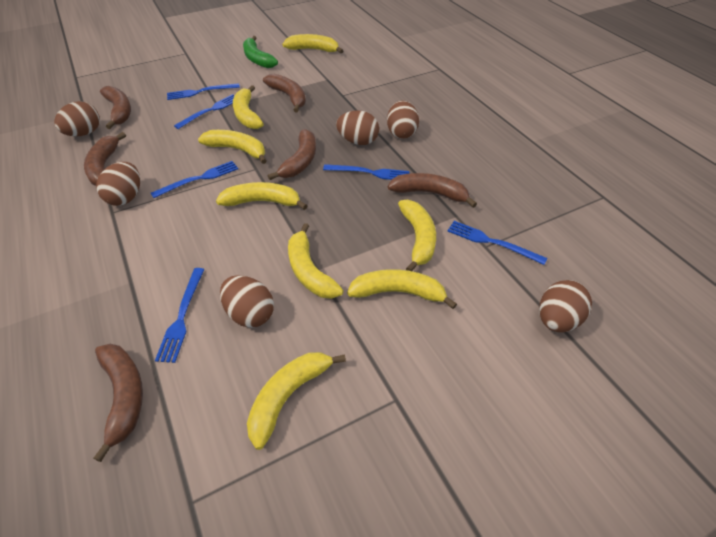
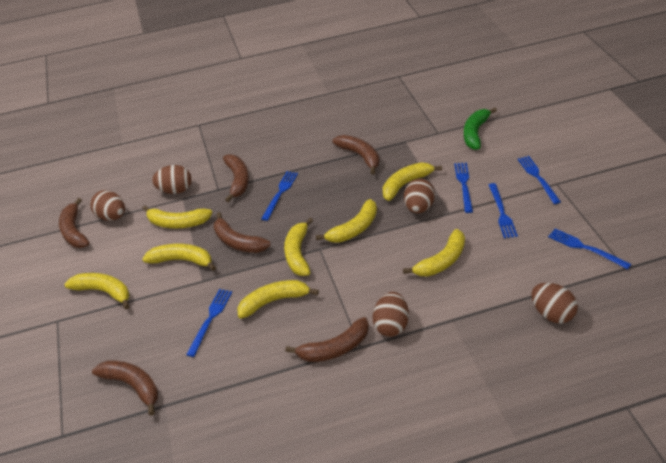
brown egg: 6 -> 5

